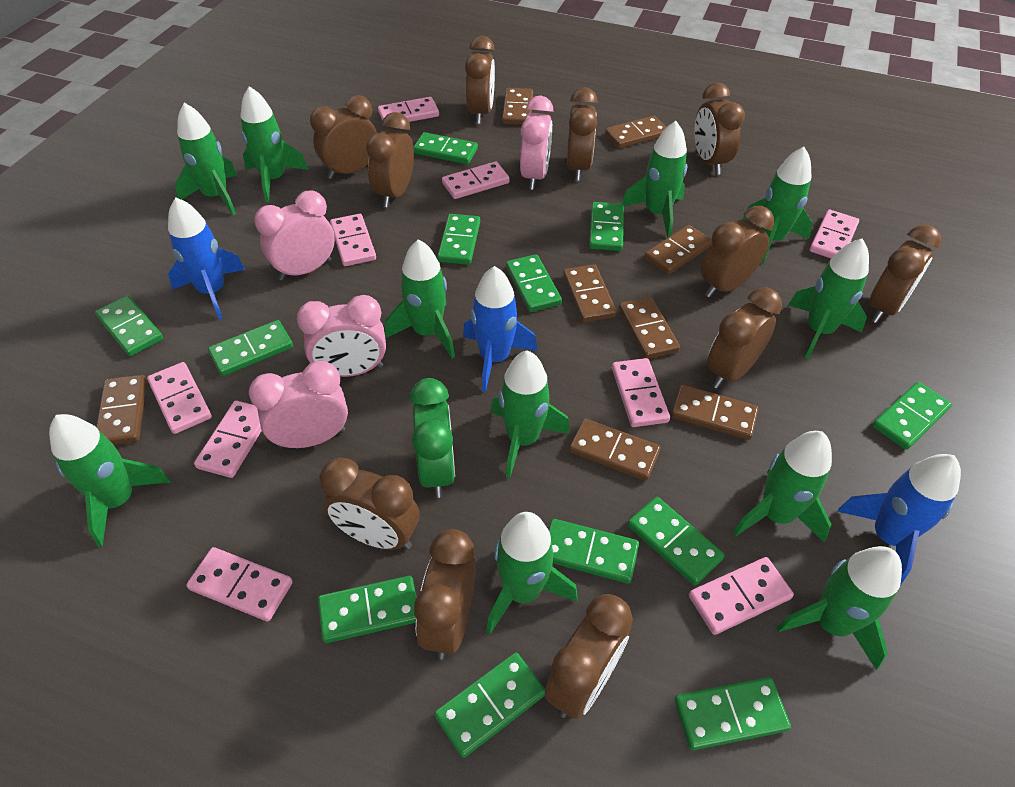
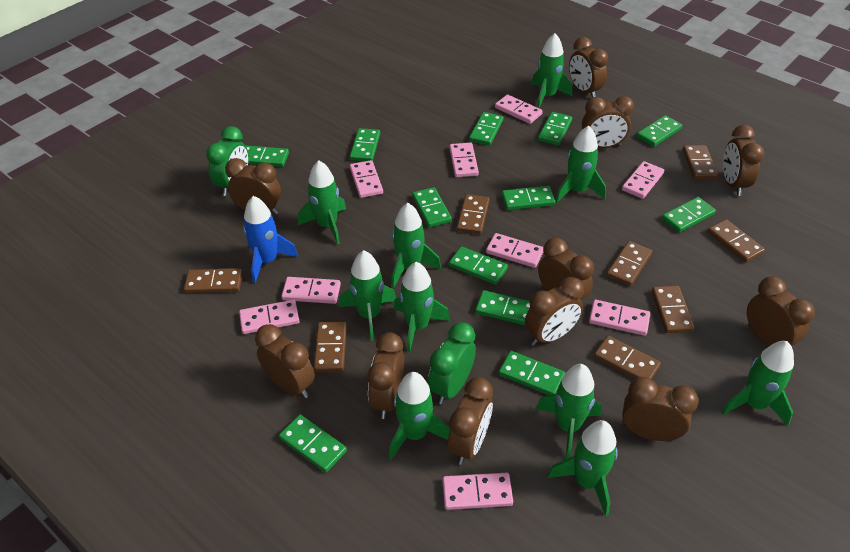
blue rocket: 3 -> 1
green clock: 1 -> 2
green rocket: 11 -> 10
pink clock: 4 -> 0

